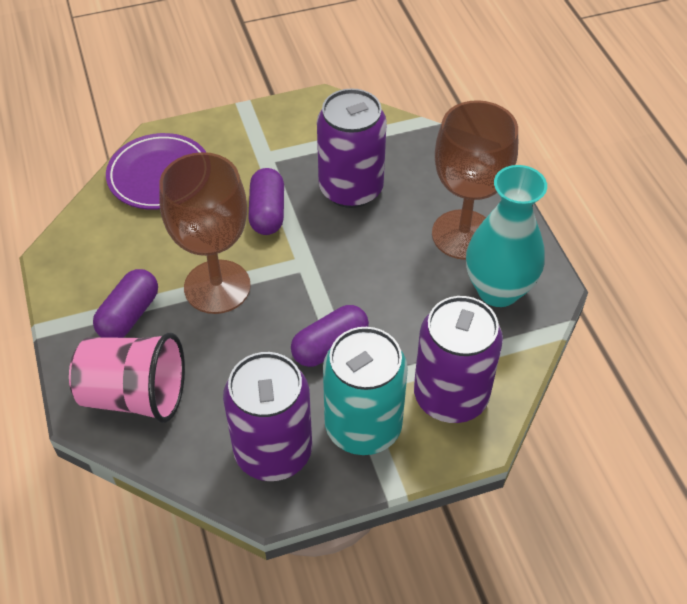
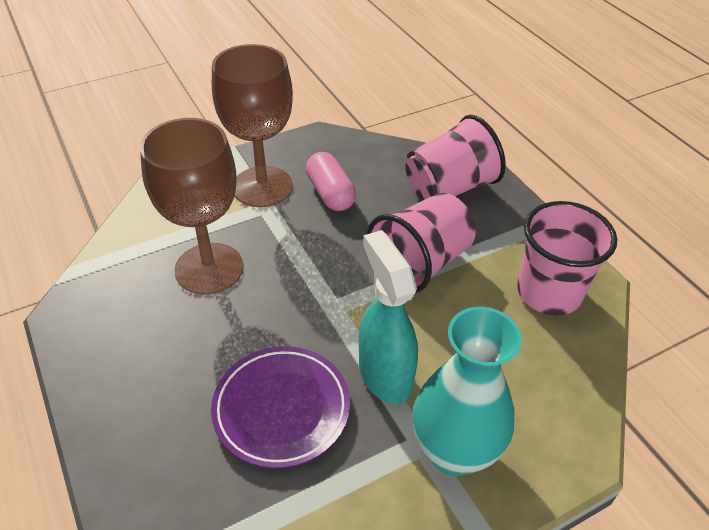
pink capsule: 0 -> 1
pink cup: 1 -> 3
purple can: 3 -> 0
purple capsule: 3 -> 0
turquoise can: 1 -> 0
turquoise spray bottle: 0 -> 1

